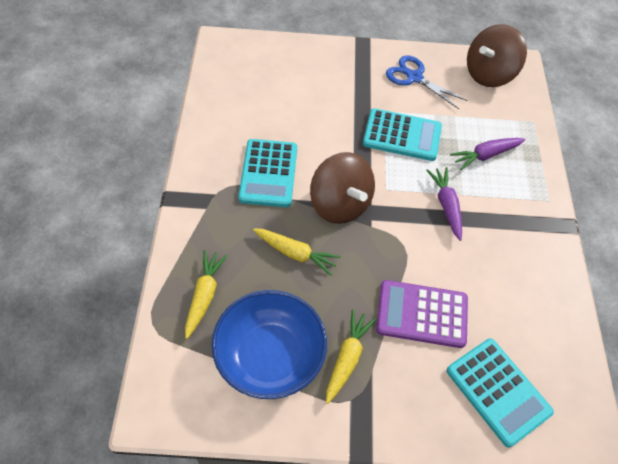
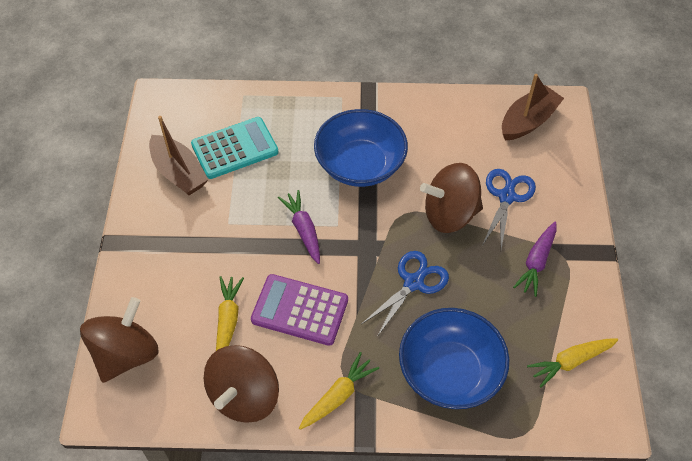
blue bowl: 1 -> 2
blue scissors: 1 -> 2
brown boat: 0 -> 2
brown spinning top: 2 -> 3
turquoise calculator: 3 -> 1

